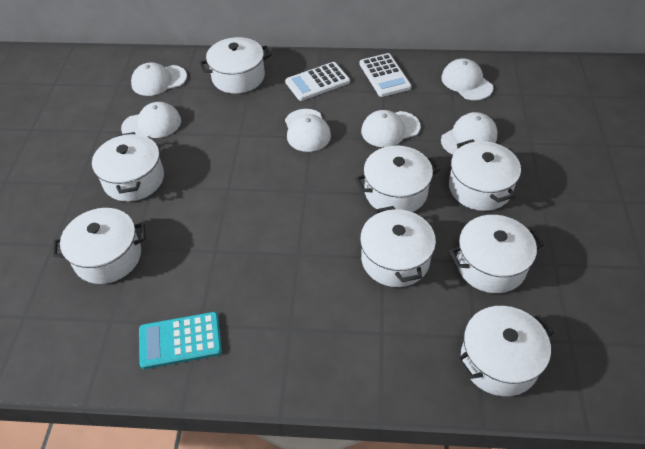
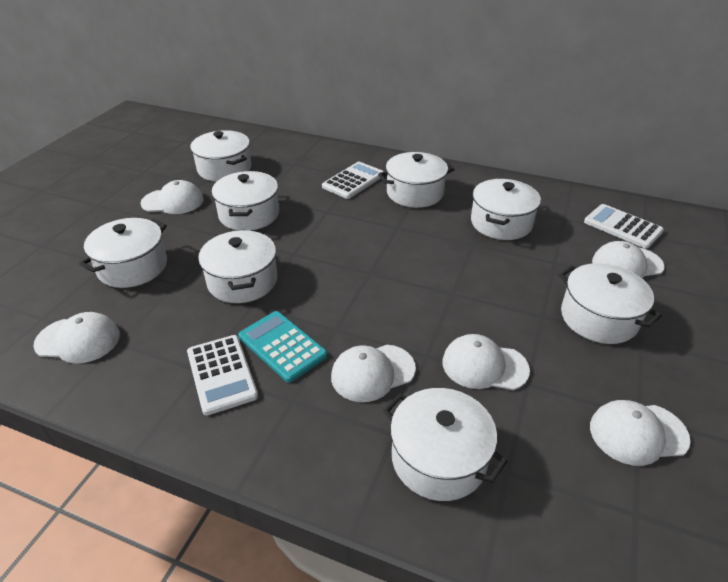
white calculator: 2 -> 3

